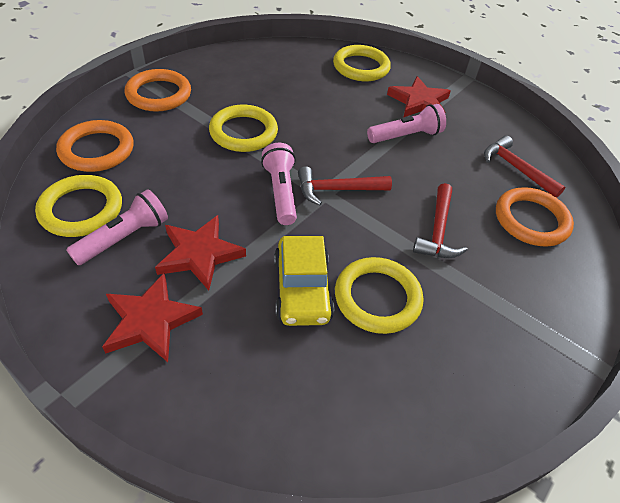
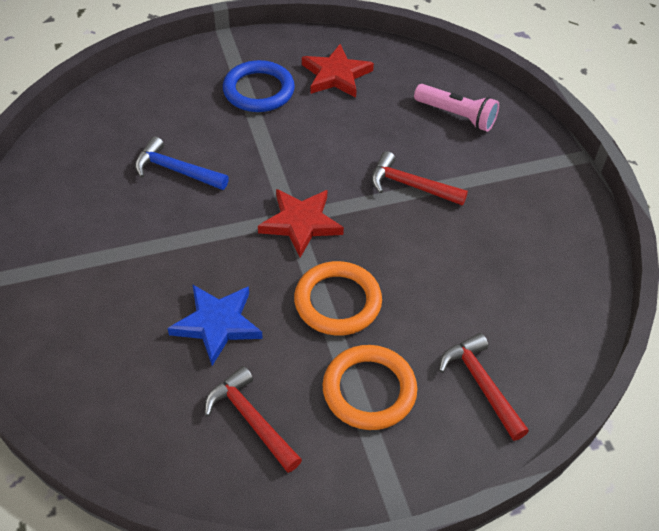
blue hammer: 0 -> 1
blue ring: 0 -> 1
blue star: 0 -> 1
orange ring: 3 -> 2
pink flashlight: 3 -> 1
red star: 3 -> 2
yellow car: 1 -> 0
yellow ring: 4 -> 0

